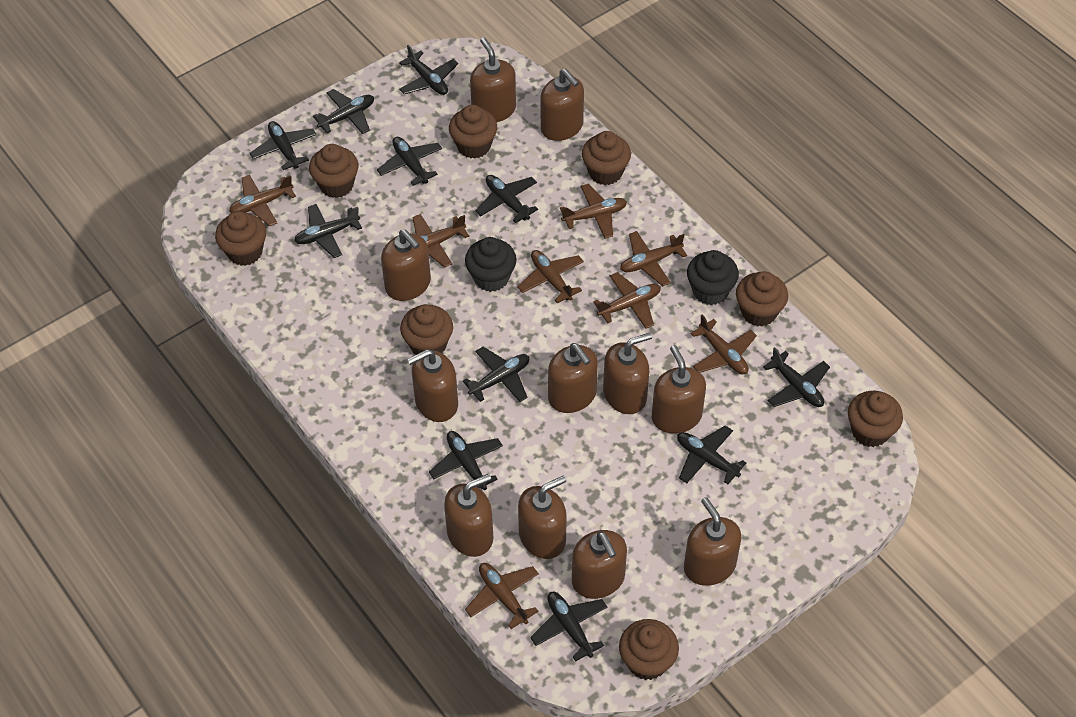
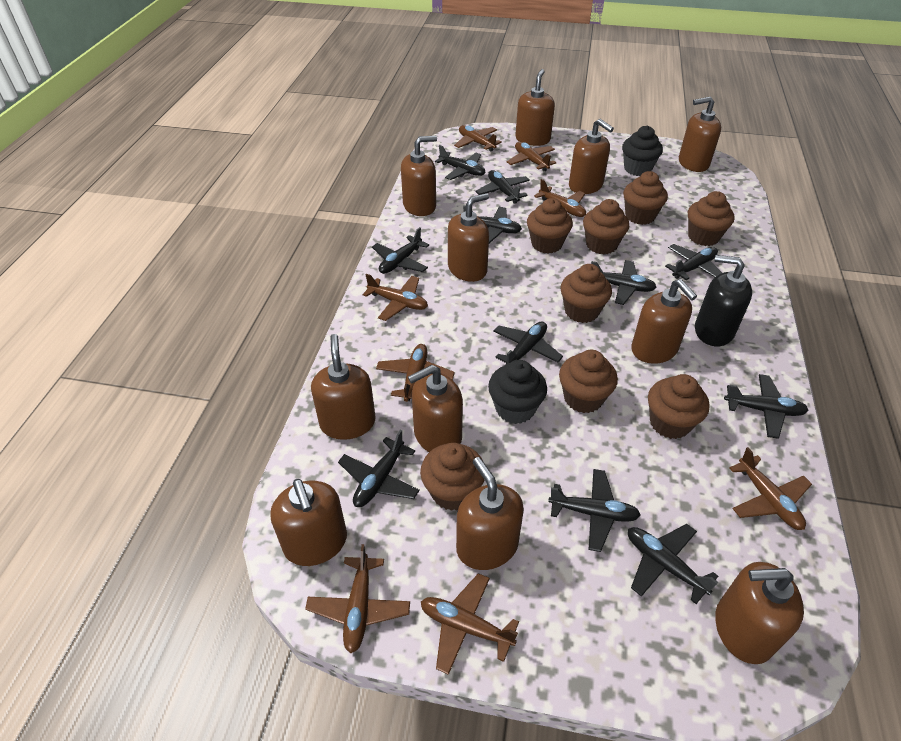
black soap dispenser: 0 -> 1

